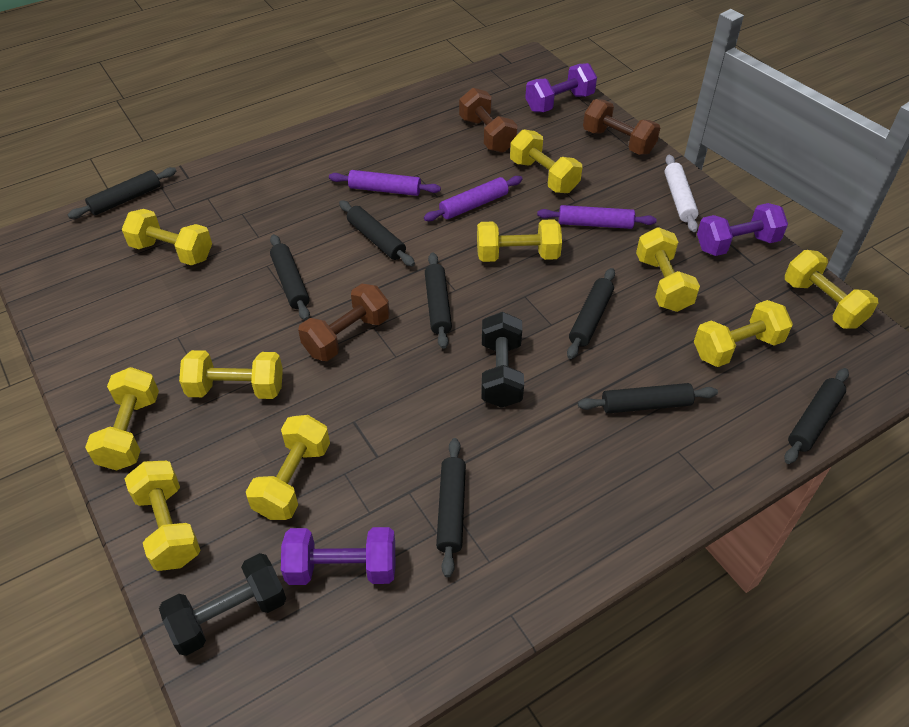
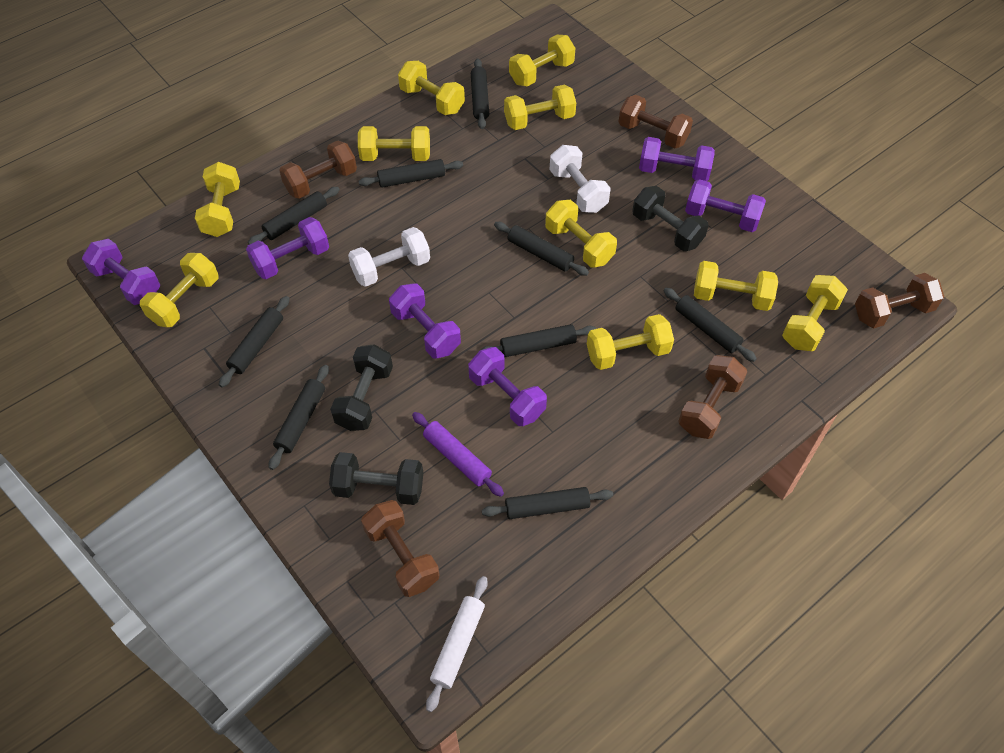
black dumbbell: 2 -> 3
black rolling pin: 8 -> 9
brown dumbbell: 3 -> 5
purple dumbbell: 3 -> 6
purple rolling pin: 3 -> 1
white dumbbell: 0 -> 2

